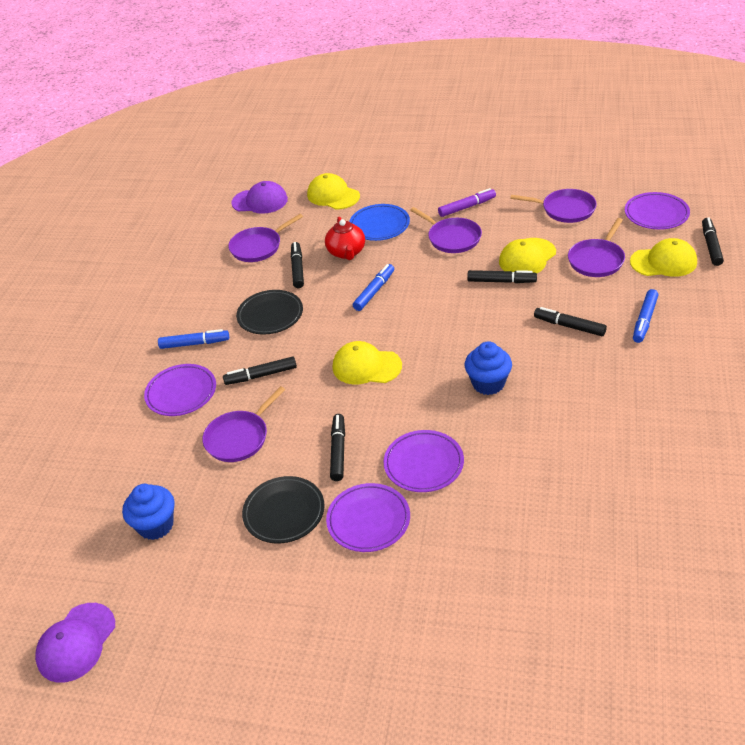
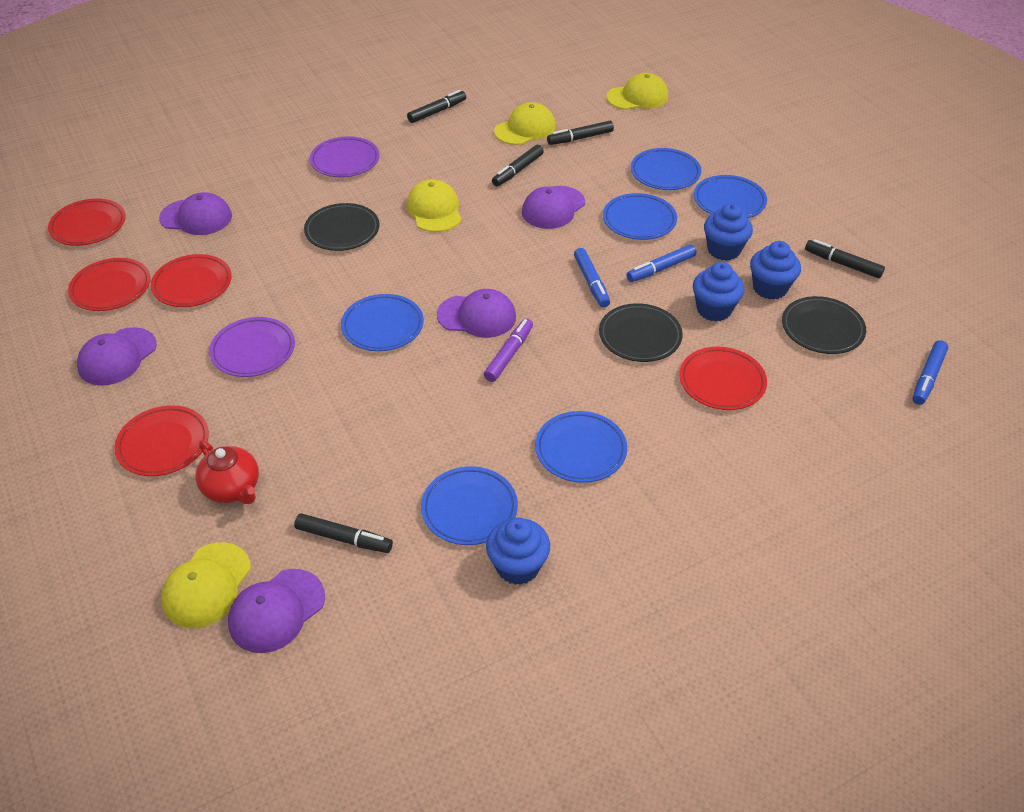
black marker: 6 -> 5
black plate: 2 -> 3
blue cupcake: 2 -> 4
blue plate: 1 -> 6
purple cap: 2 -> 5
purple pan: 5 -> 0
purple plate: 4 -> 2
red plate: 0 -> 5

